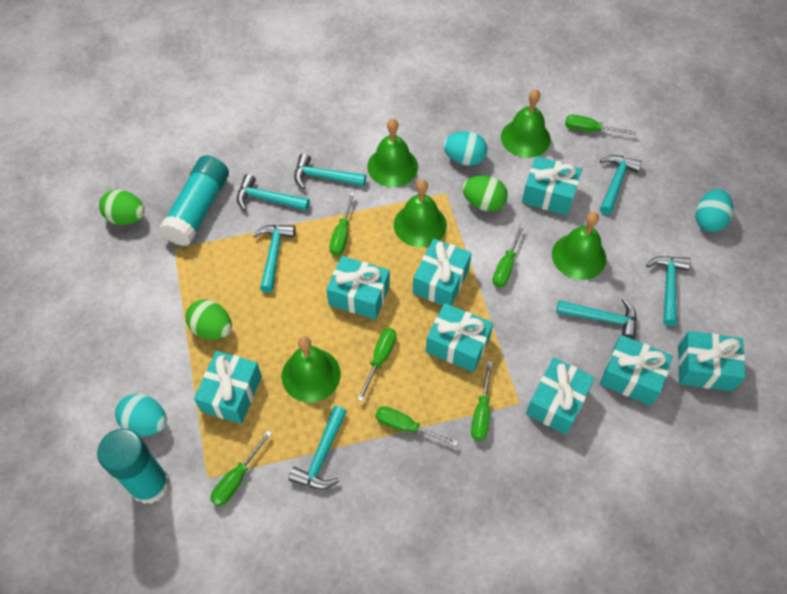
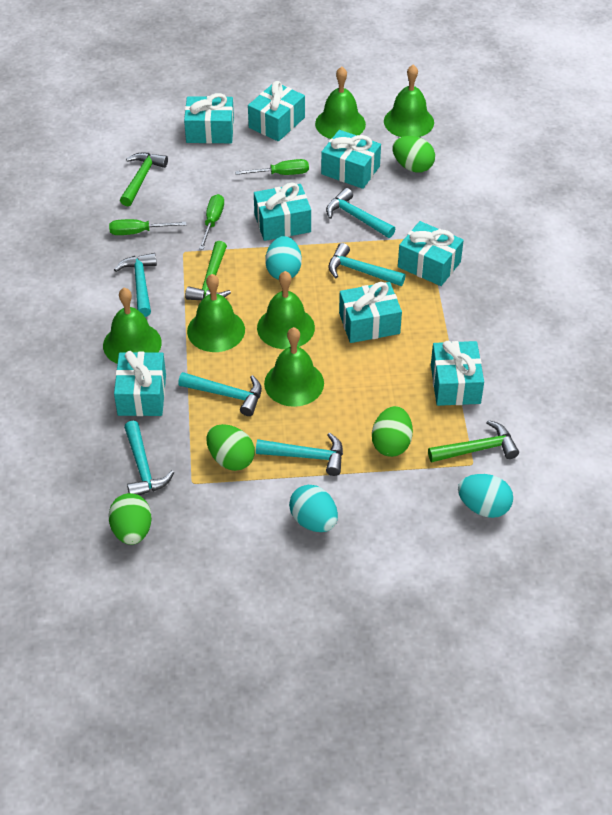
green bell: 5 -> 6
green egg: 3 -> 4
green hammer: 0 -> 3
green screwdriver: 7 -> 3
turquoise glue stick: 2 -> 0
turquoise hammer: 7 -> 6

